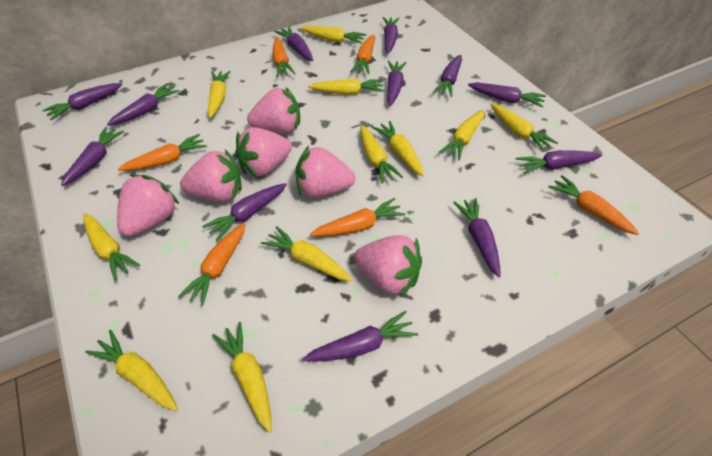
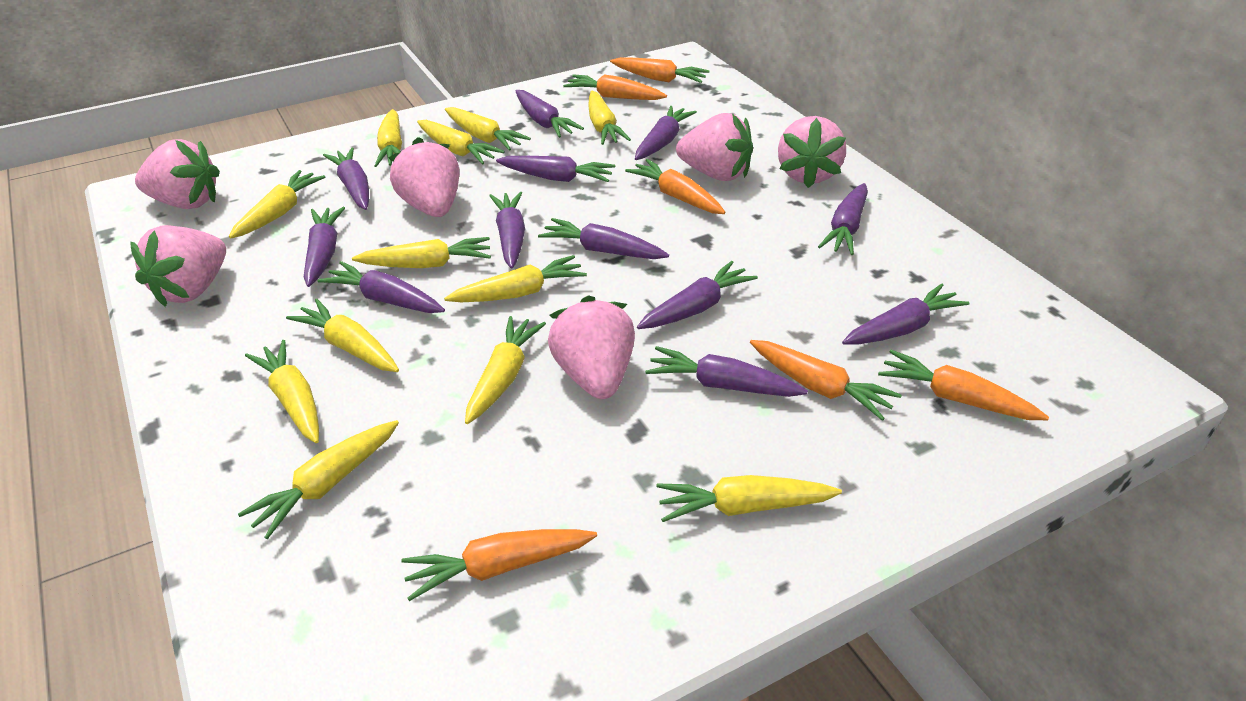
yellow carrot: 11 -> 12

